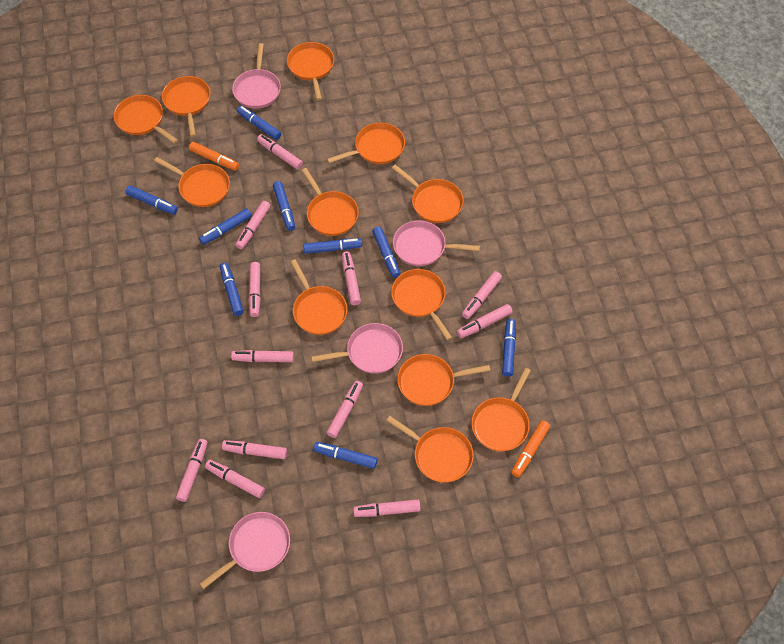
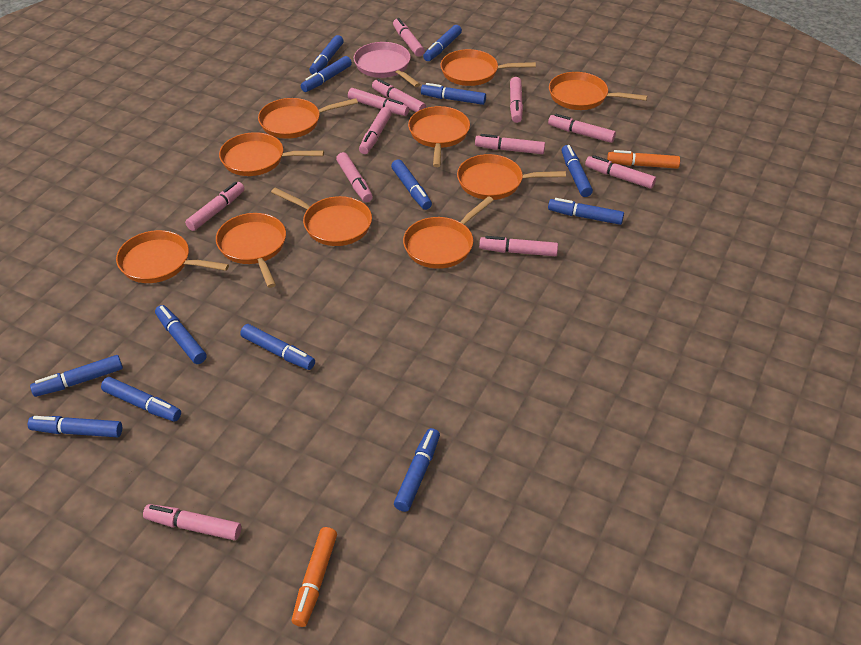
blue marker: 9 -> 13
orange pan: 12 -> 10
pink pan: 4 -> 1

